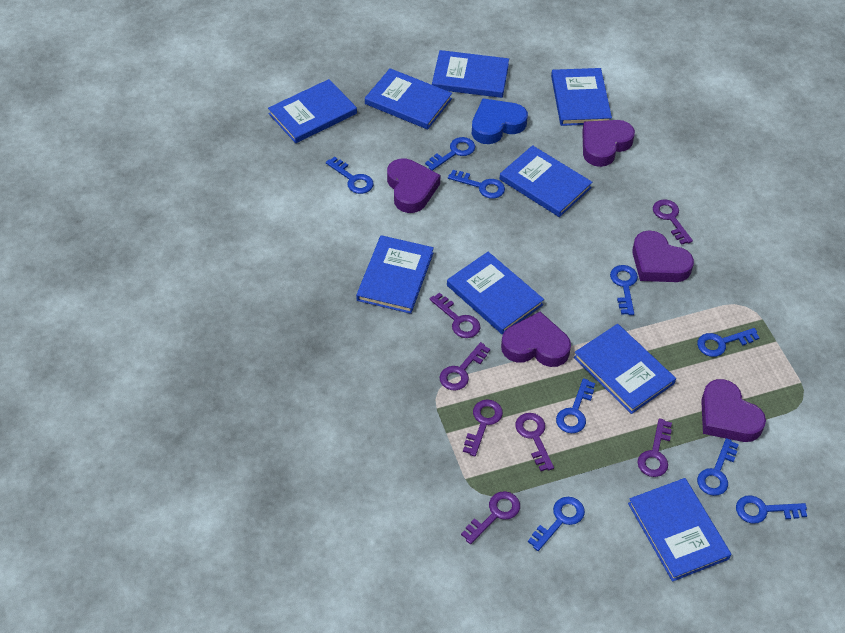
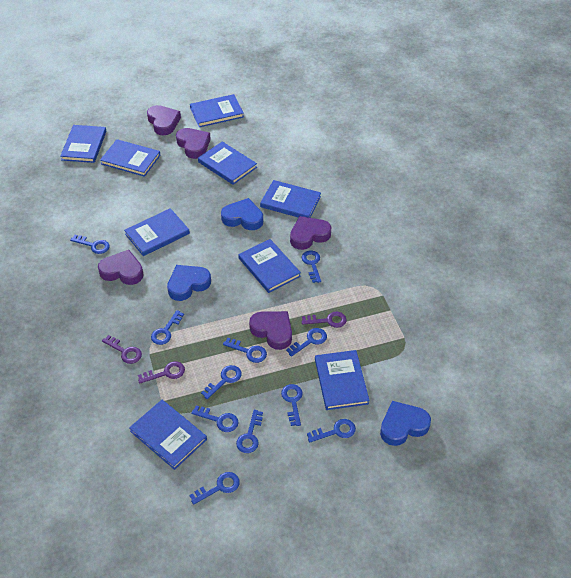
blue heart: 1 -> 3
blue key: 9 -> 11
purple key: 7 -> 3

